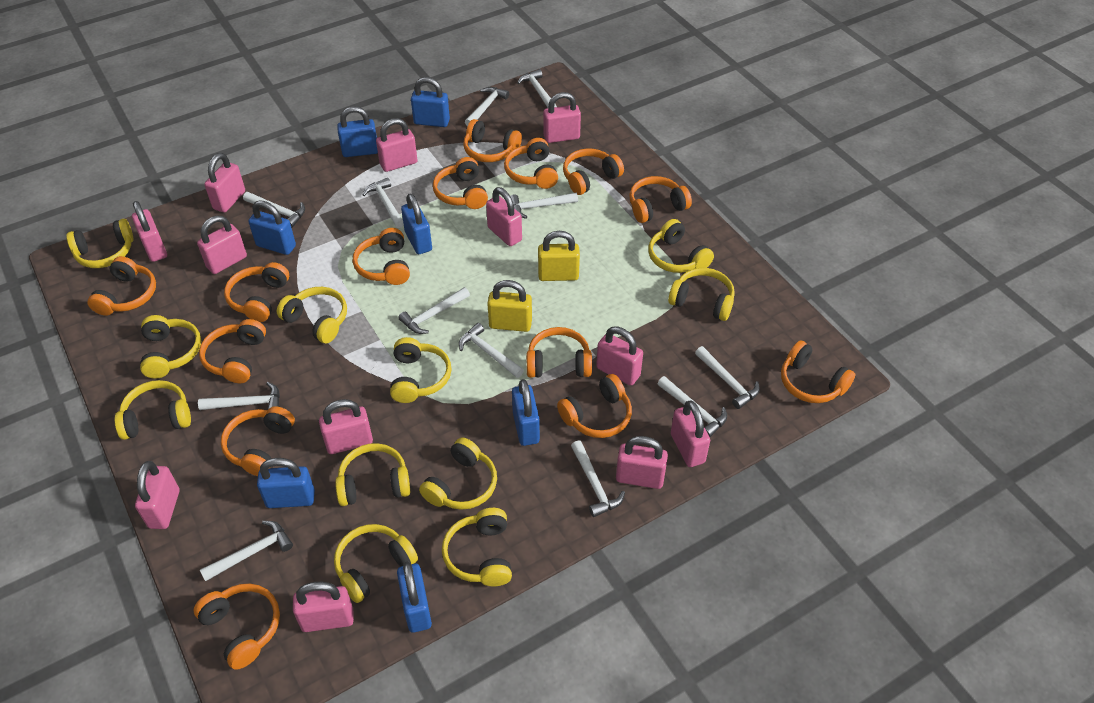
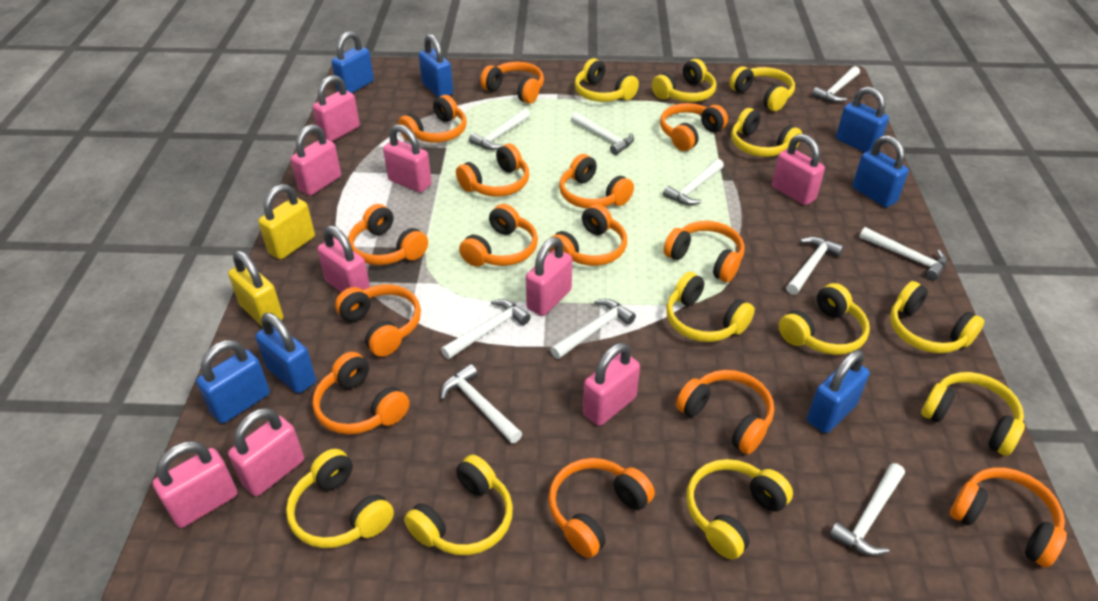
pink padlock: 12 -> 9
white hammer: 12 -> 10

